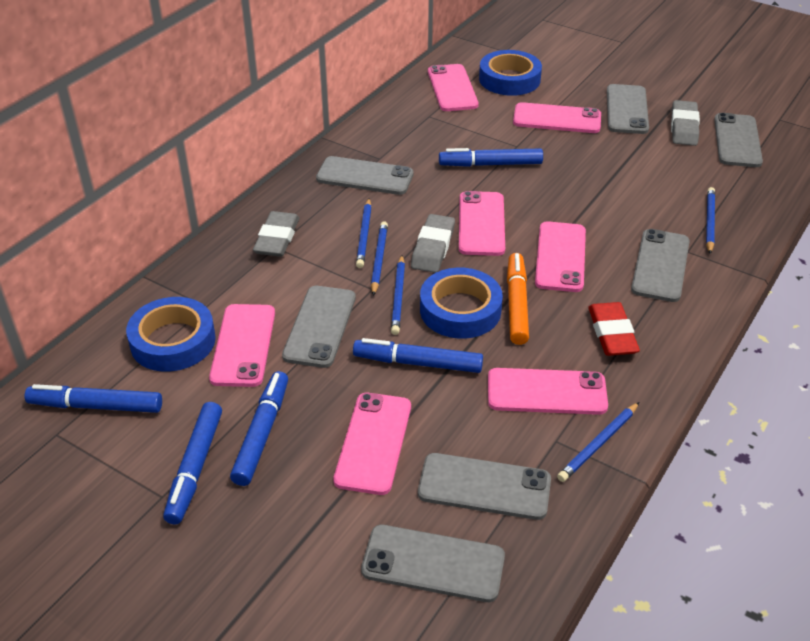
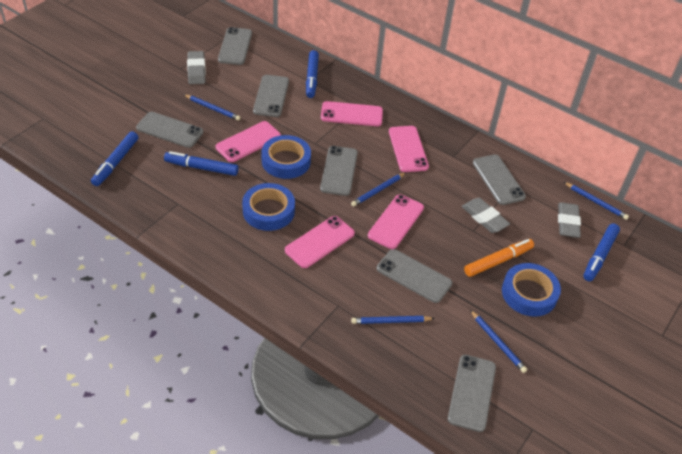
blue marker: 5 -> 4
pink phone: 7 -> 5
red eraser: 1 -> 0

